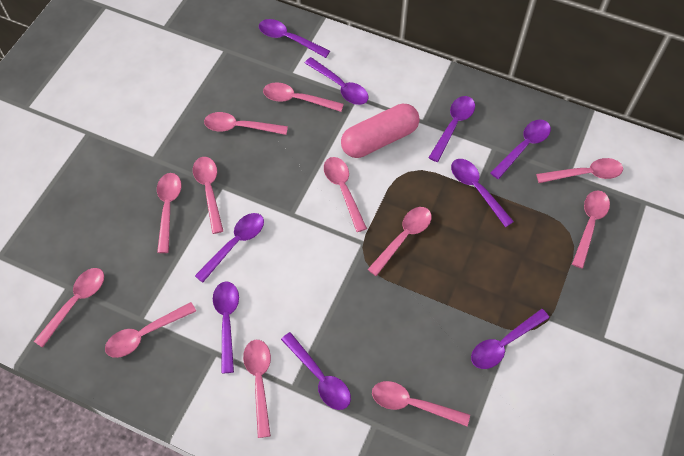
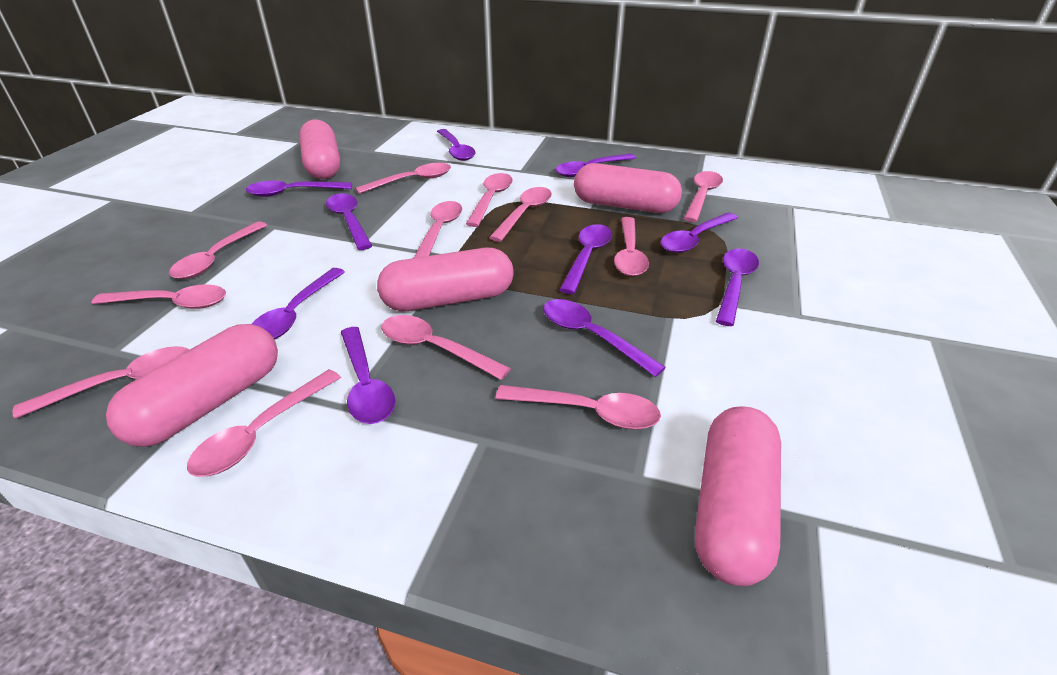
pink capsule: 1 -> 5
purple spoon: 9 -> 10

